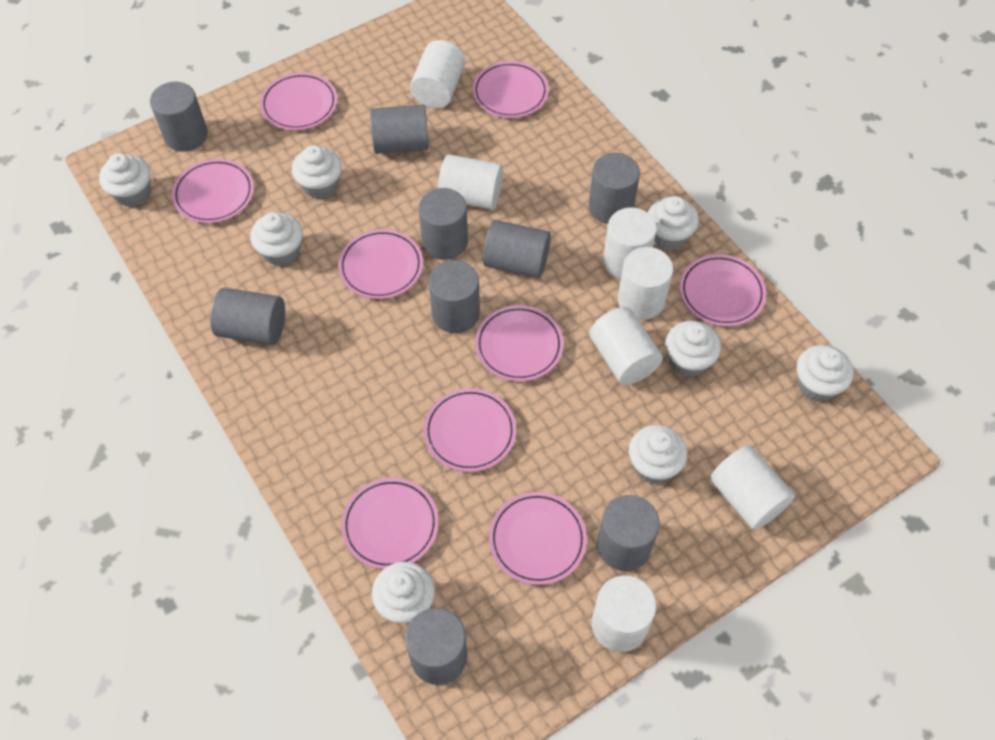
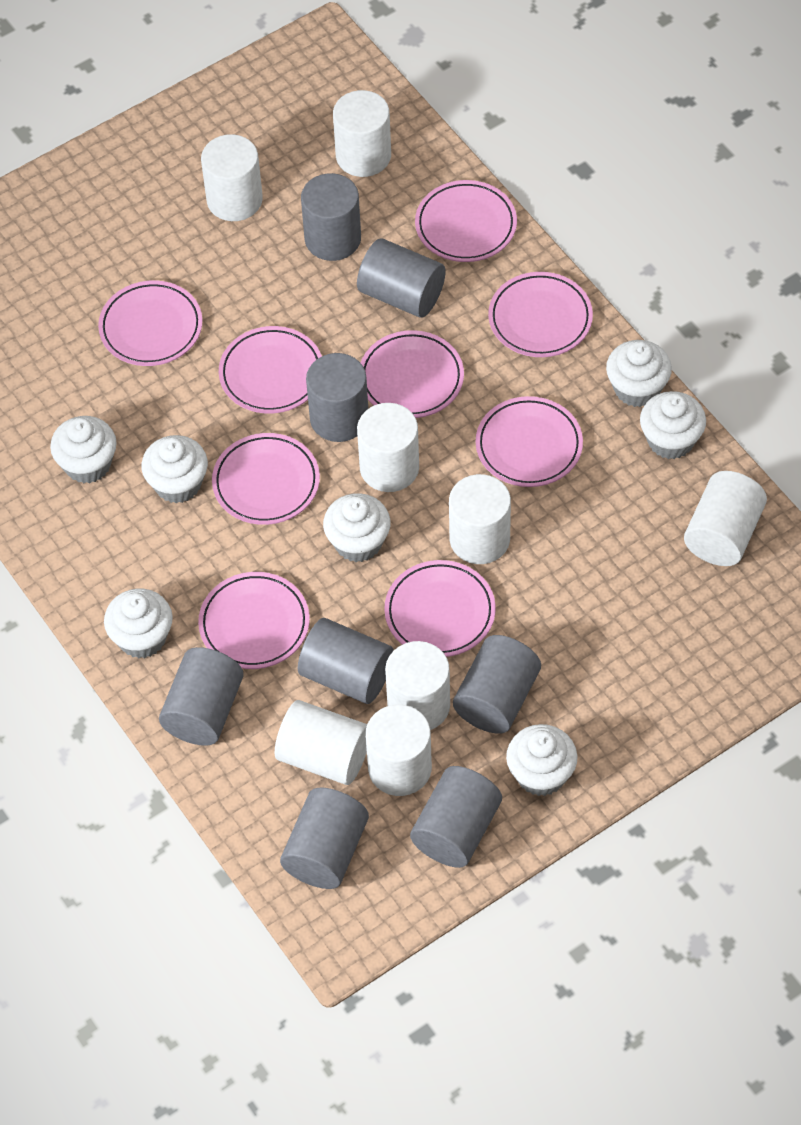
grey cylinder: 9 -> 8
white cupcake: 8 -> 7
white cylinder: 7 -> 8

